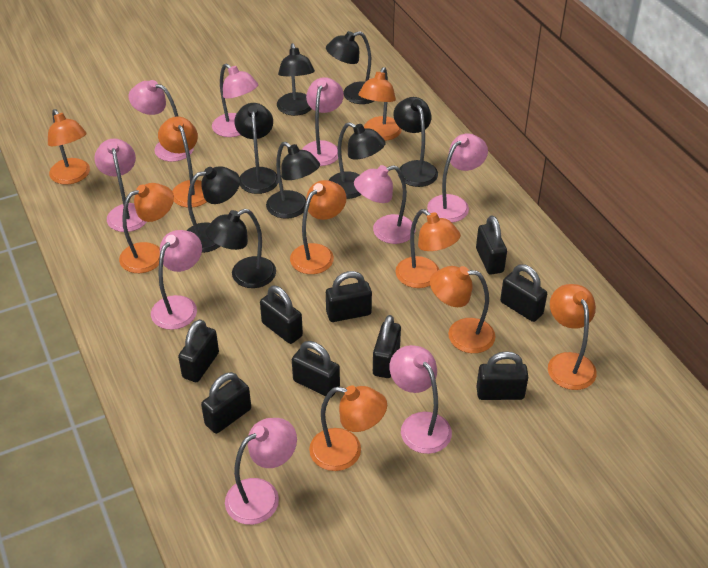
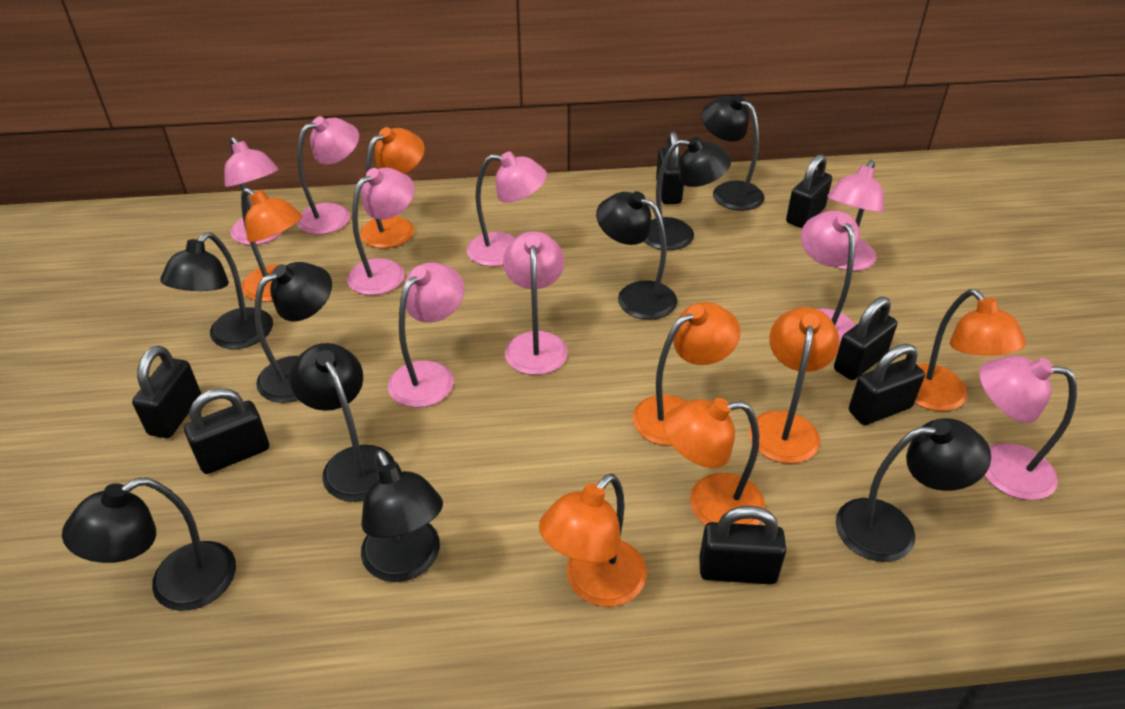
black lamp: 8 -> 9
black padlock: 9 -> 7
orange lamp: 9 -> 7

